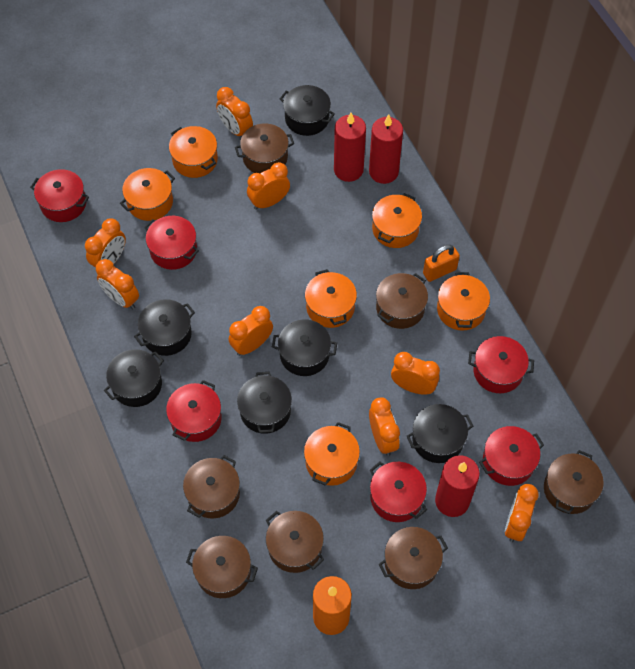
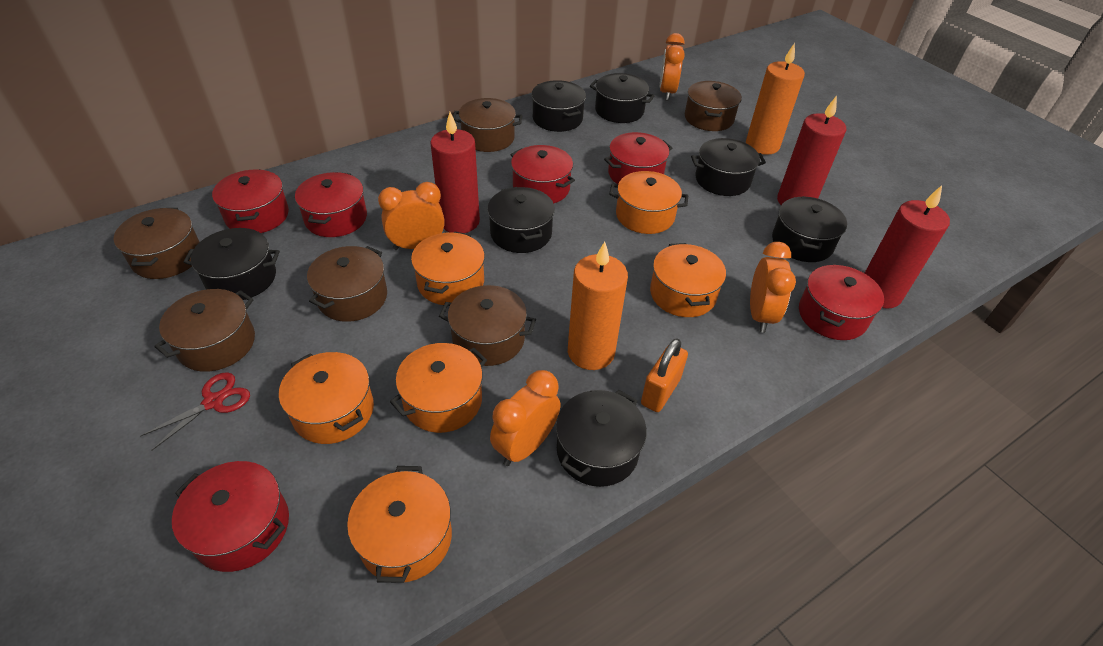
black pot: 6 -> 7
brown pot: 7 -> 6
orange candle: 1 -> 2
orange clock: 8 -> 4
red scissors: 0 -> 1

